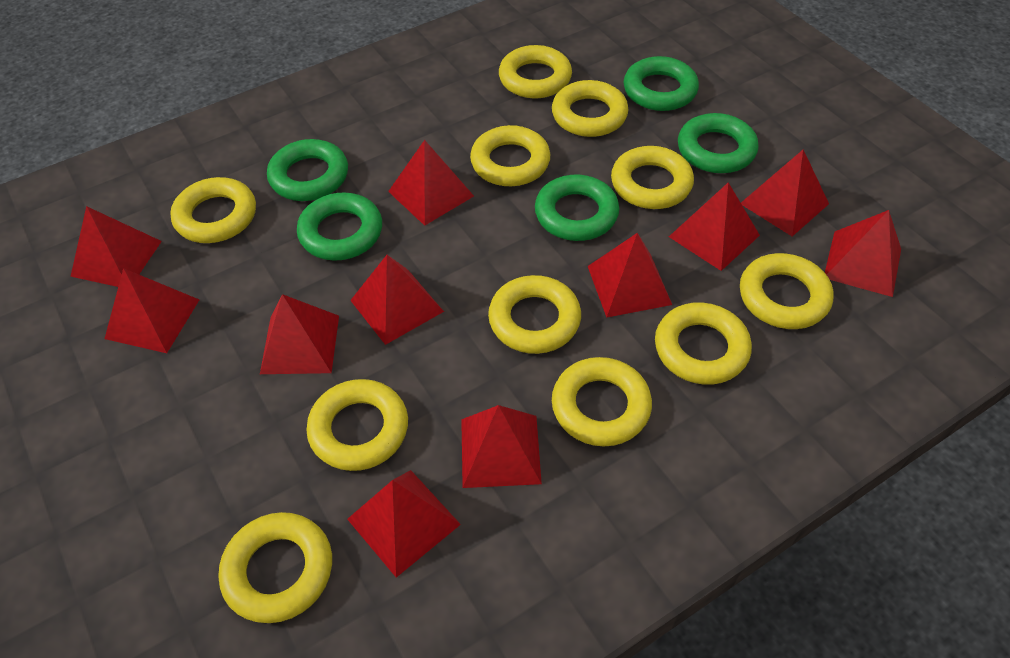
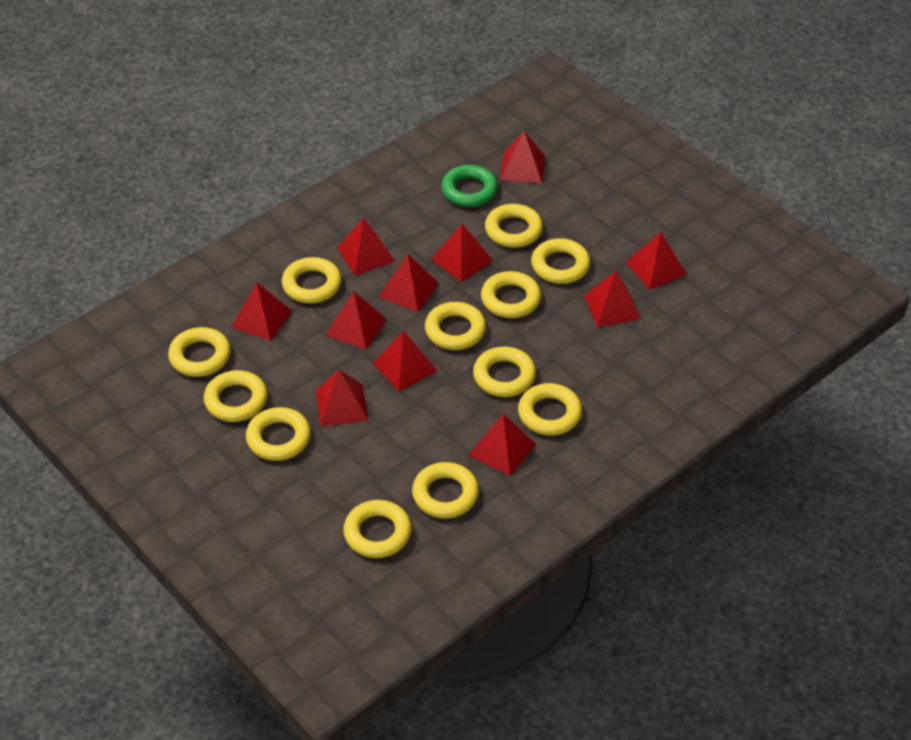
green ring: 5 -> 1
yellow ring: 11 -> 12

